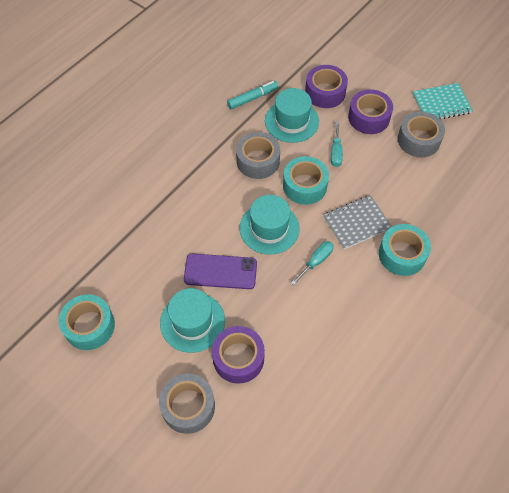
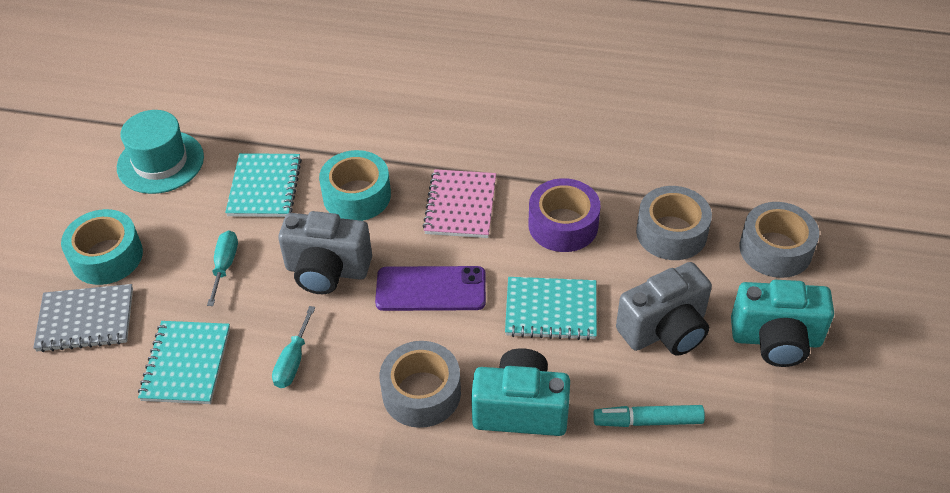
grey camera: 0 -> 2
pink notebook: 0 -> 1
purple tape: 3 -> 1
turquoise camera: 0 -> 2
turquoise hat: 3 -> 1
turquoise notebook: 1 -> 3
turquoise tape: 3 -> 2

